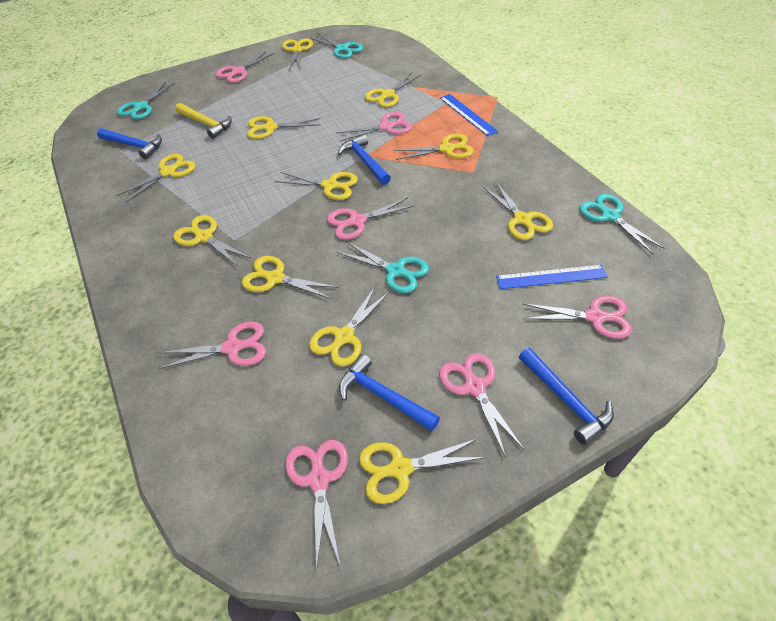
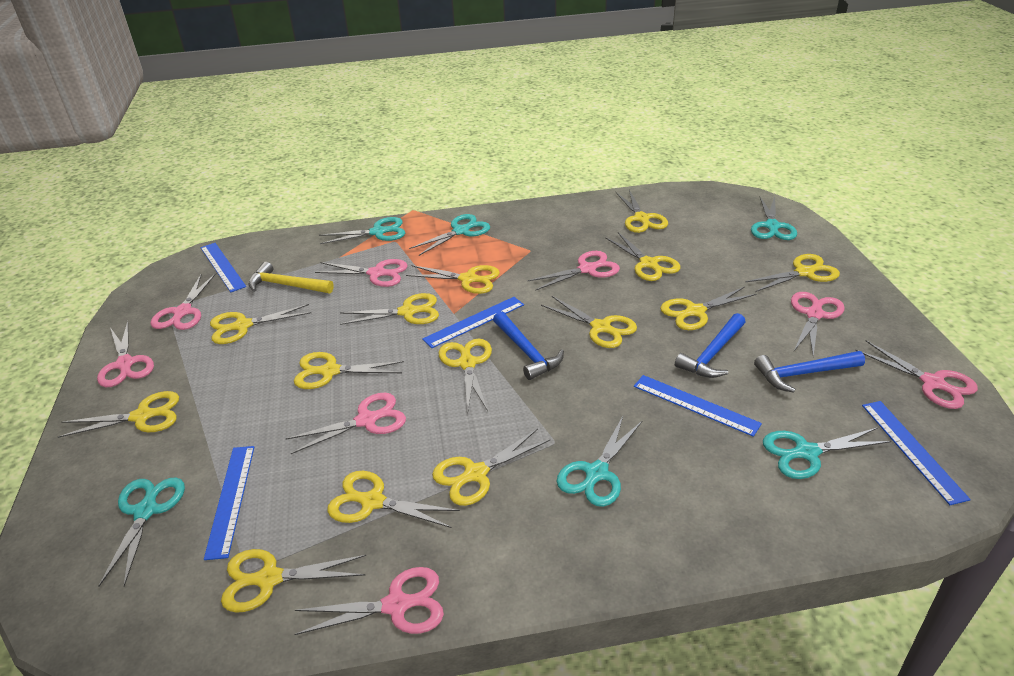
blue hammer: 4 -> 3
blue ruler: 2 -> 5
pink scissors: 7 -> 8
turquoise scissors: 4 -> 6
yellow scissors: 11 -> 14

